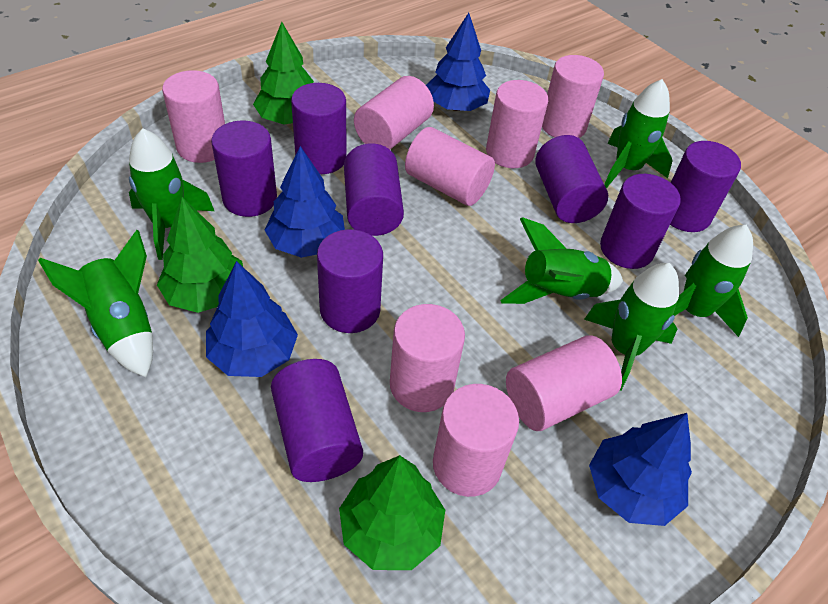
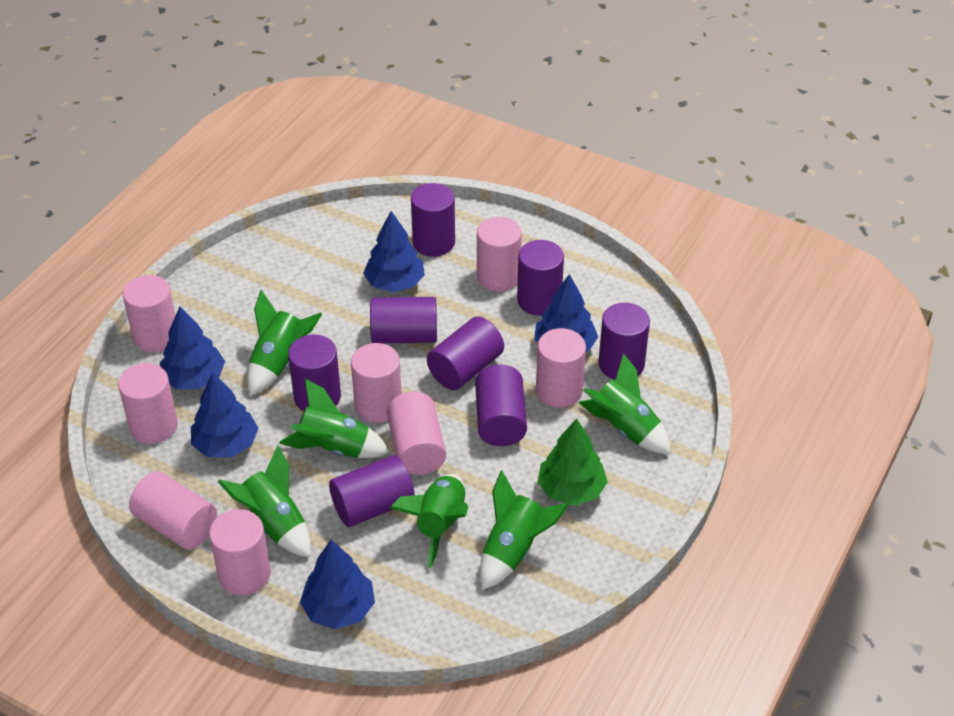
blue tree: 4 -> 5
green tree: 3 -> 1

